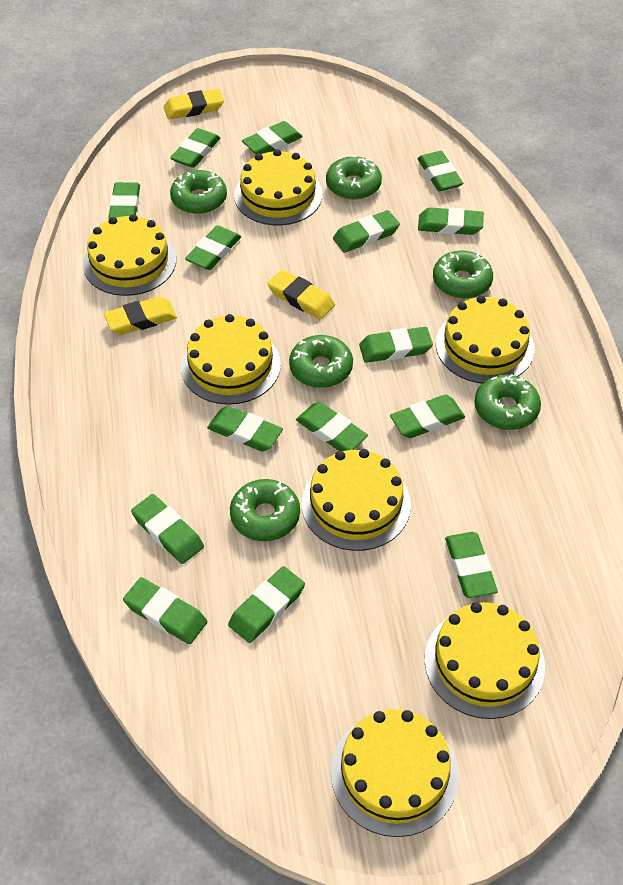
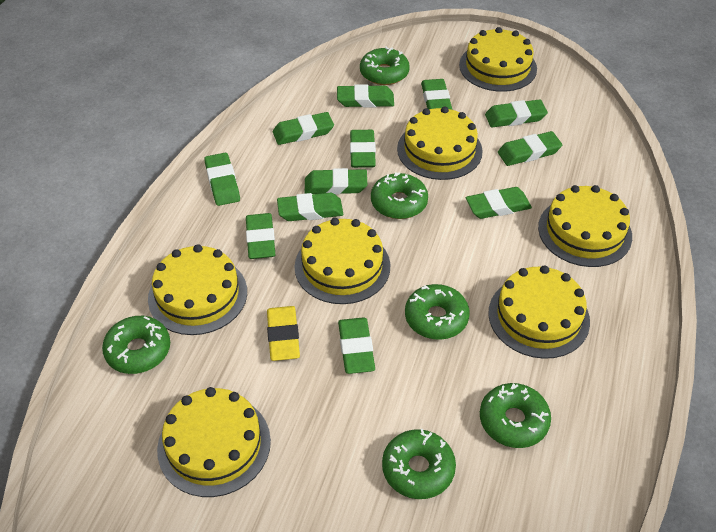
green eraser: 15 -> 12
yellow eraser: 3 -> 1

